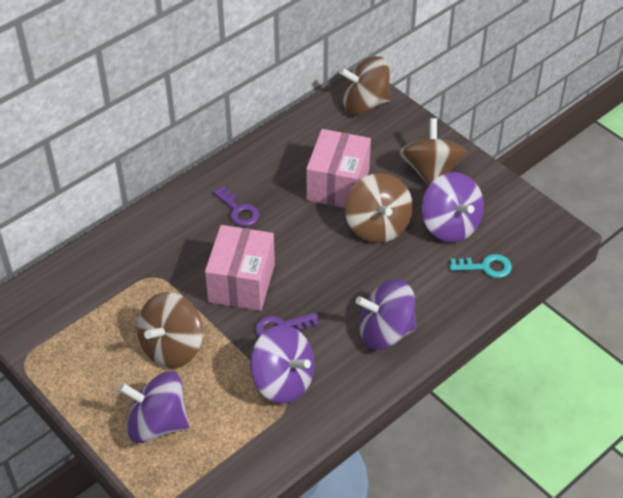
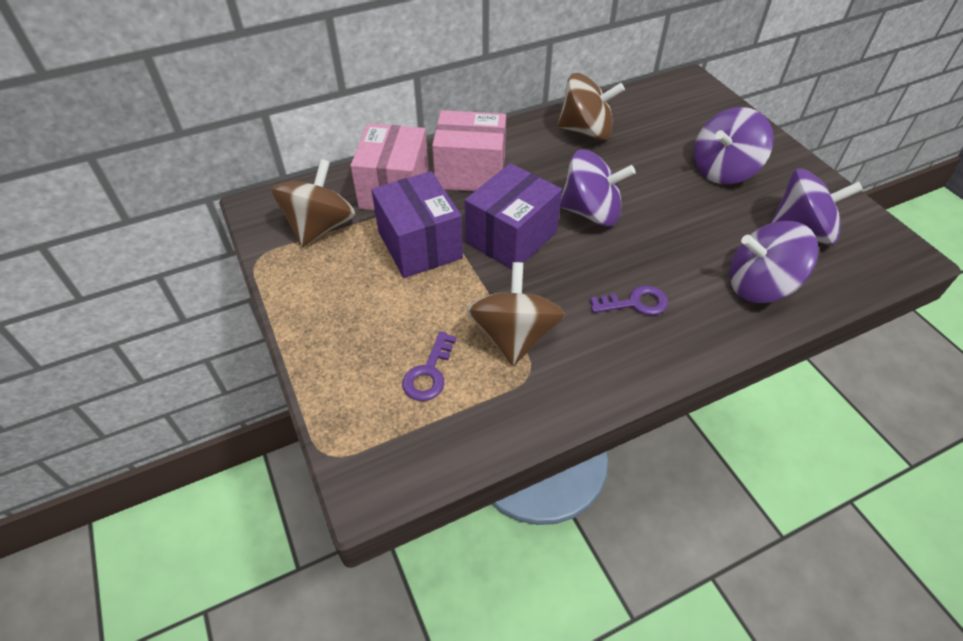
brown spinning top: 4 -> 3
purple box: 0 -> 2
turquoise key: 1 -> 0

